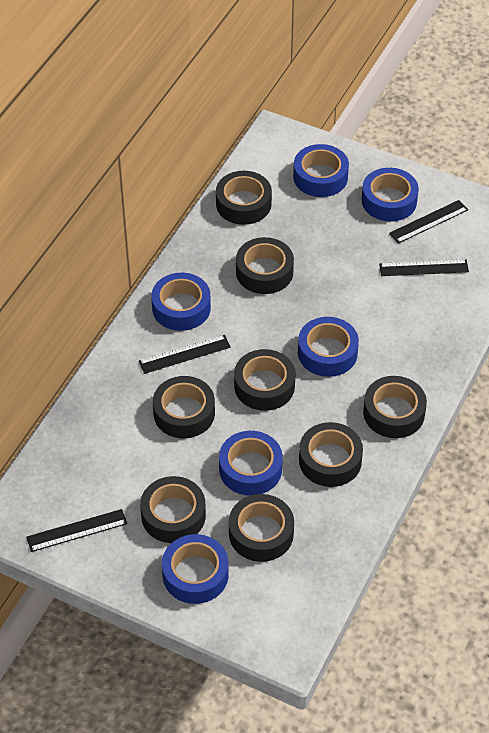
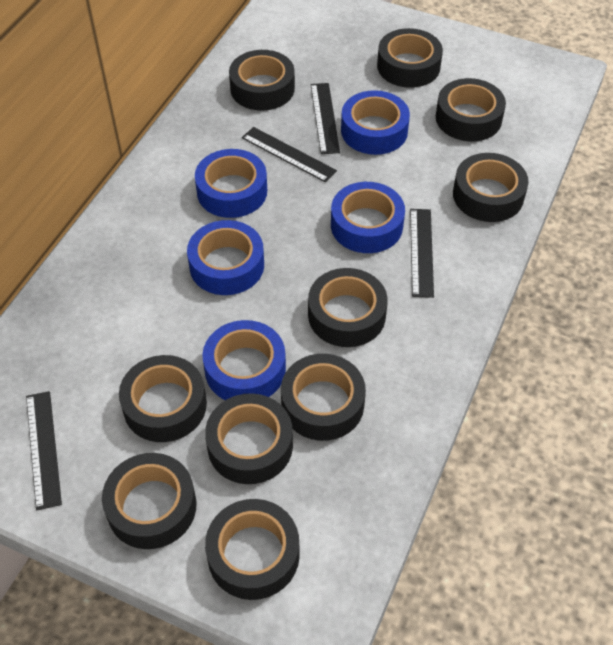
black tape: 8 -> 10
blue tape: 6 -> 5

